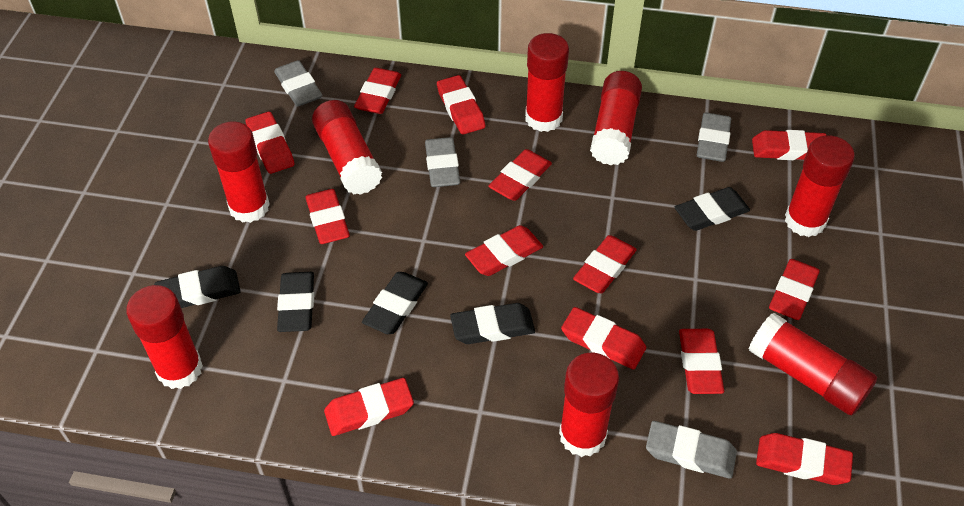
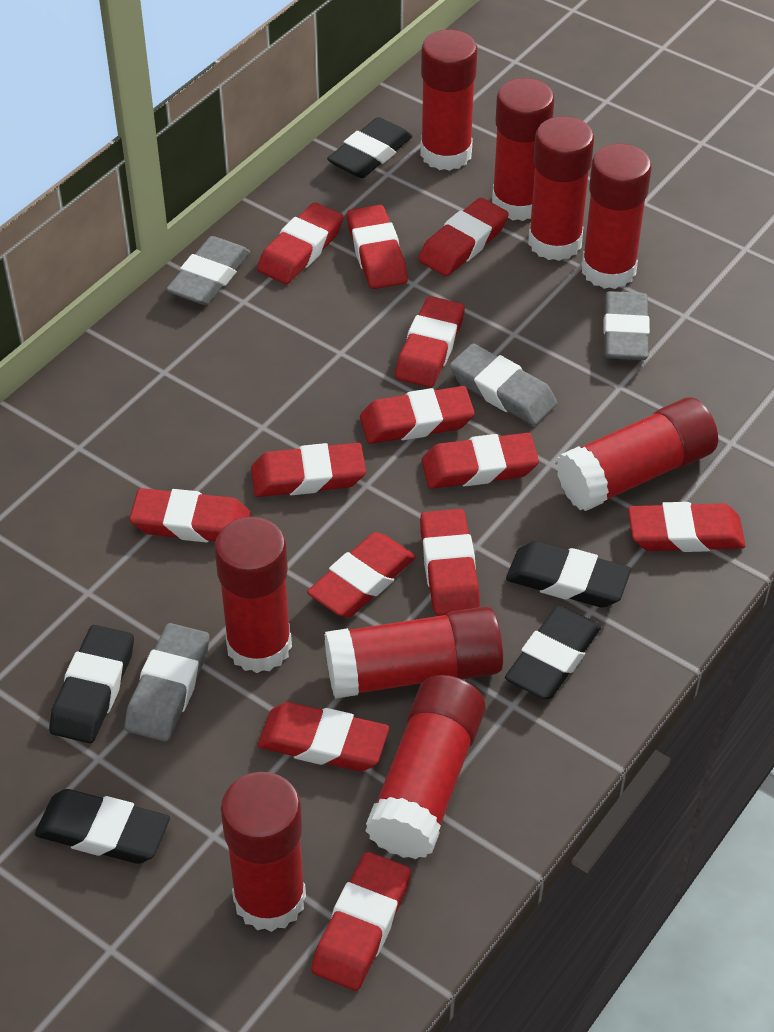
red glue stick: 8 -> 9

